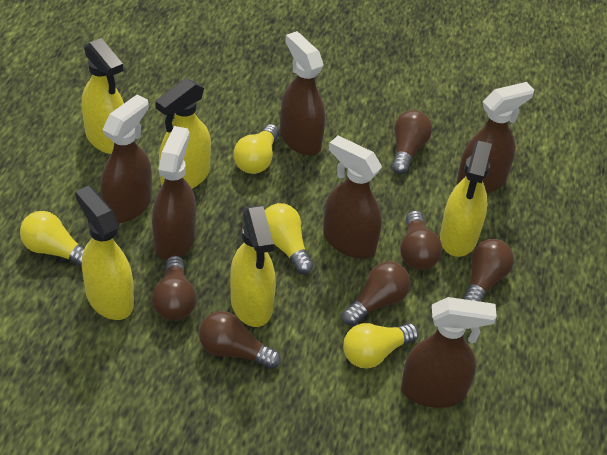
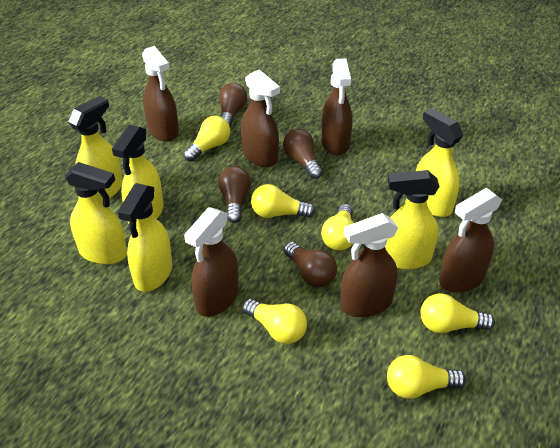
brown light bulb: 6 -> 4
yellow light bulb: 4 -> 6
yellow spray bottle: 5 -> 6

